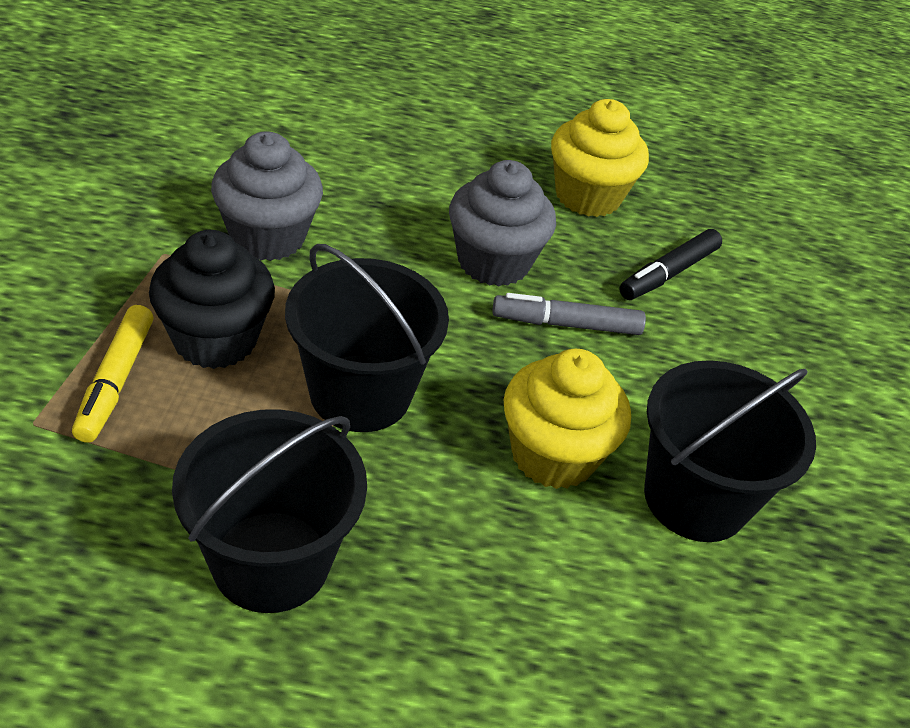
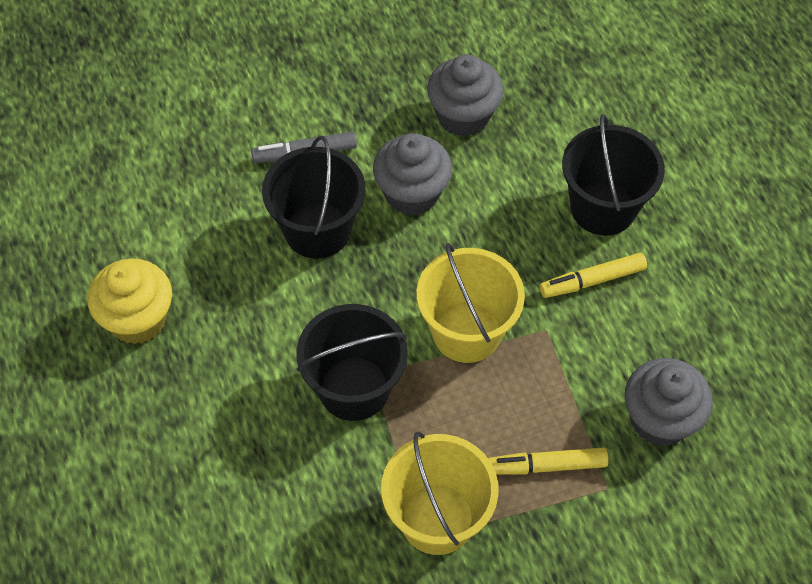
black cupcake: 1 -> 0
black marker: 1 -> 0
grey cupcake: 2 -> 3
yellow bucket: 0 -> 2
yellow cupcake: 2 -> 1
yellow marker: 1 -> 2

